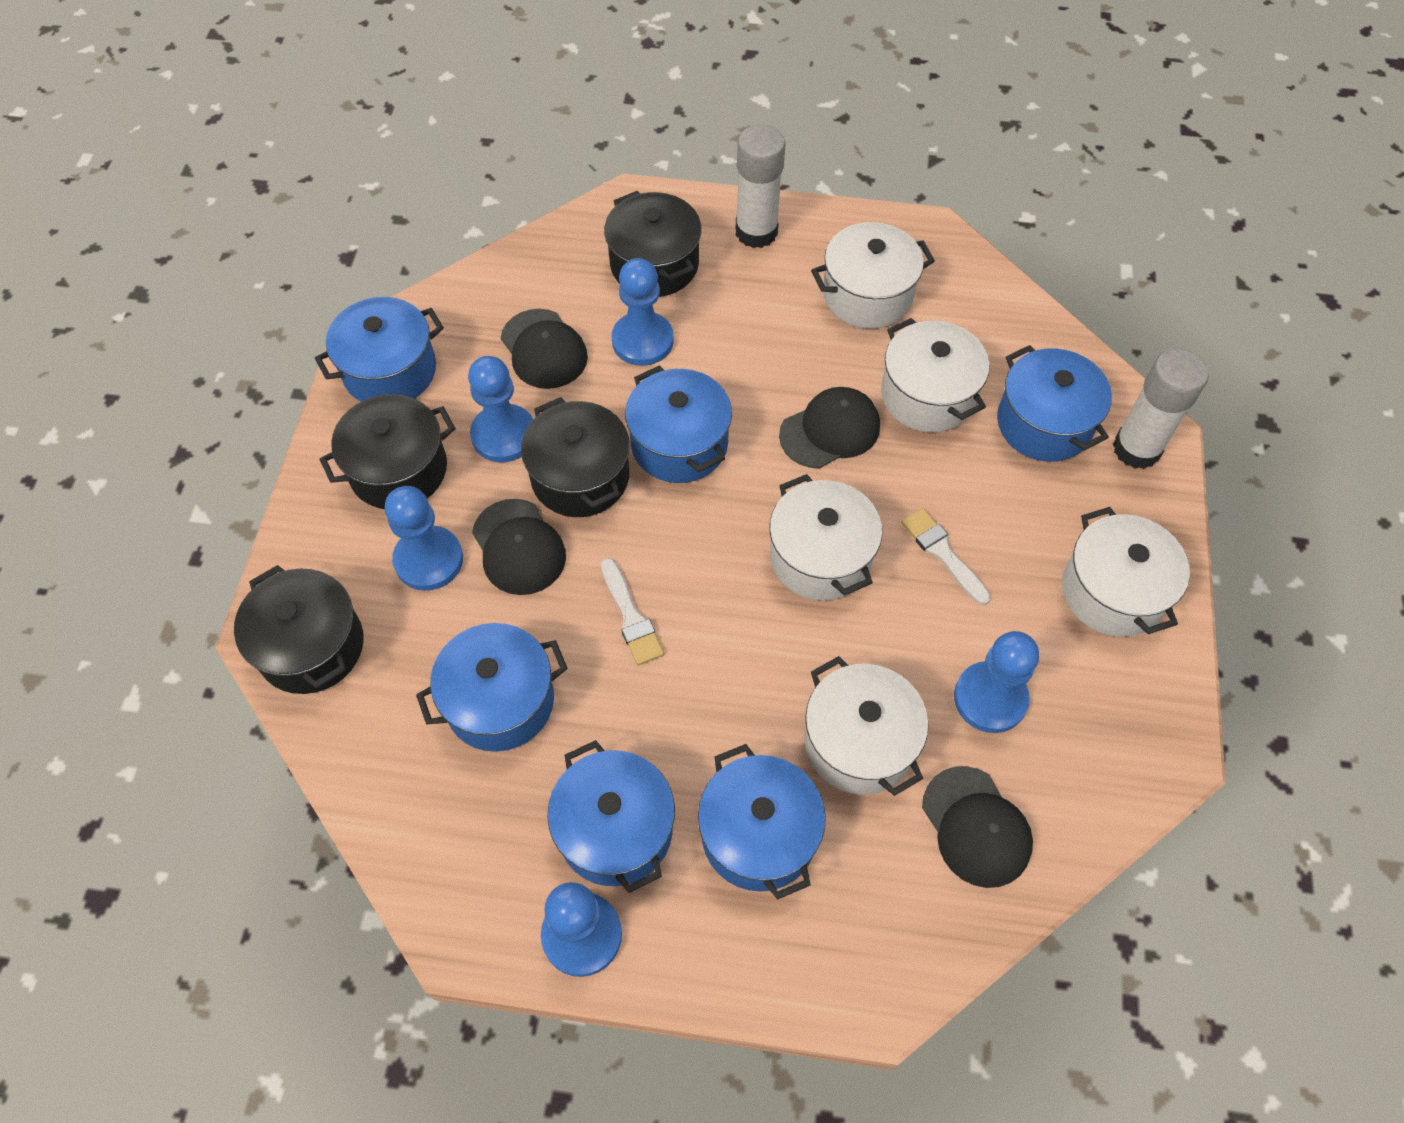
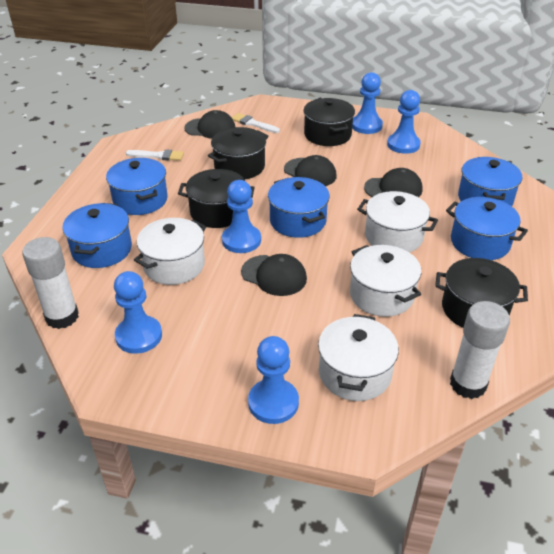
blue pot: 6 -> 5
white pot: 5 -> 4

